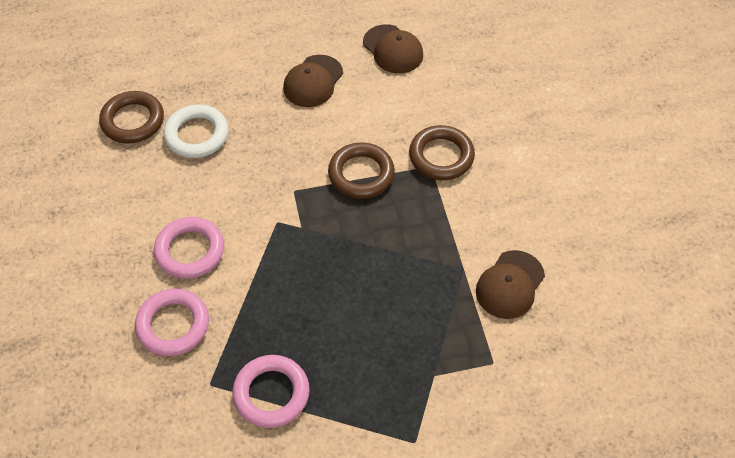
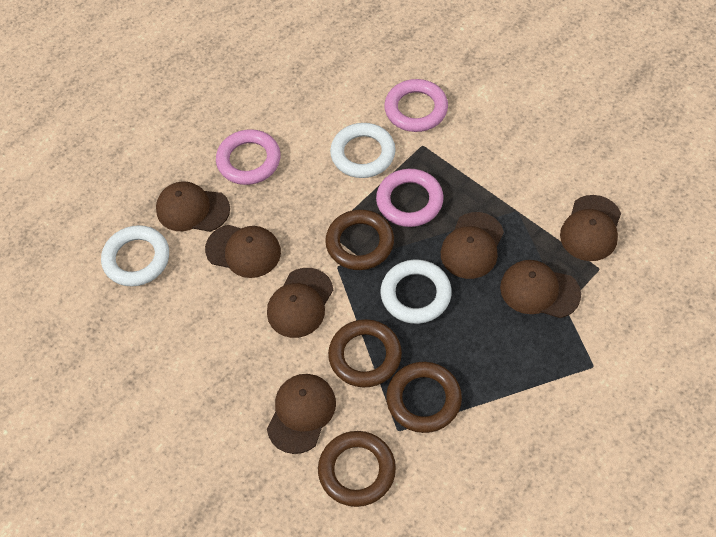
brown cap: 3 -> 7
brown ring: 3 -> 4
white ring: 1 -> 3

